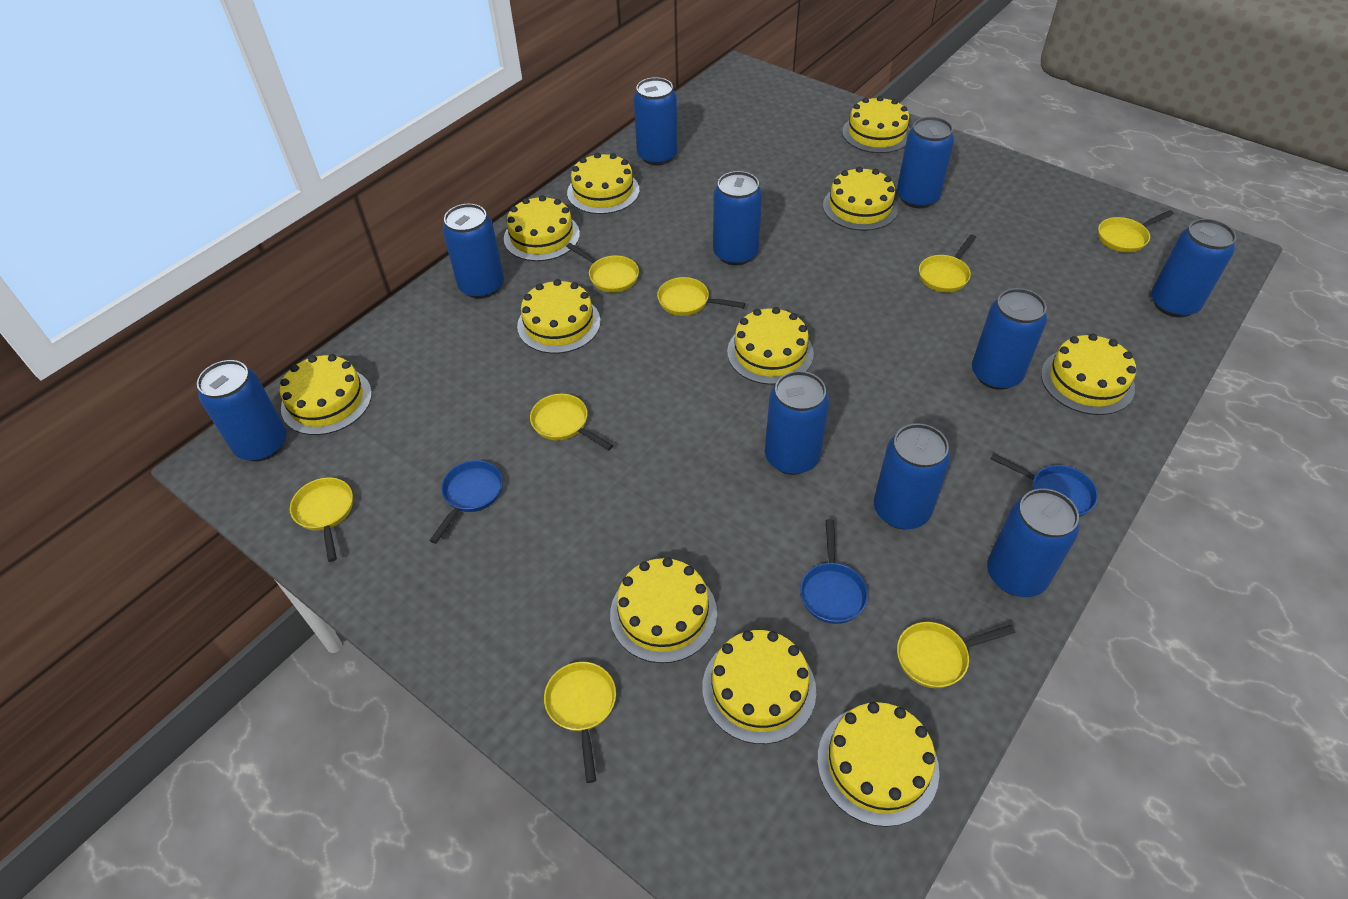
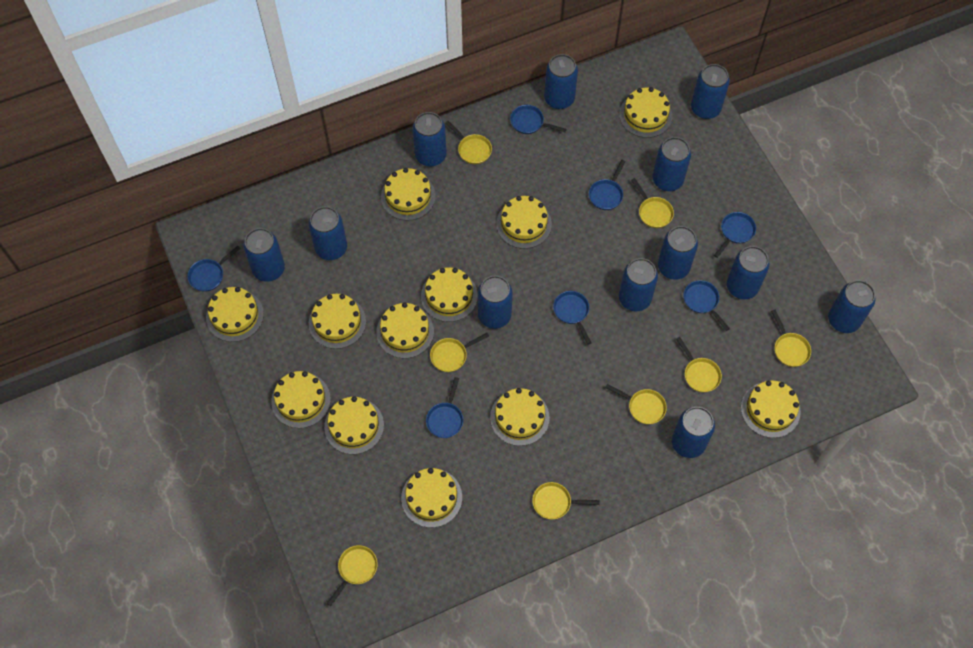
blue can: 10 -> 12
blue pan: 3 -> 7
yellow cake: 11 -> 12

